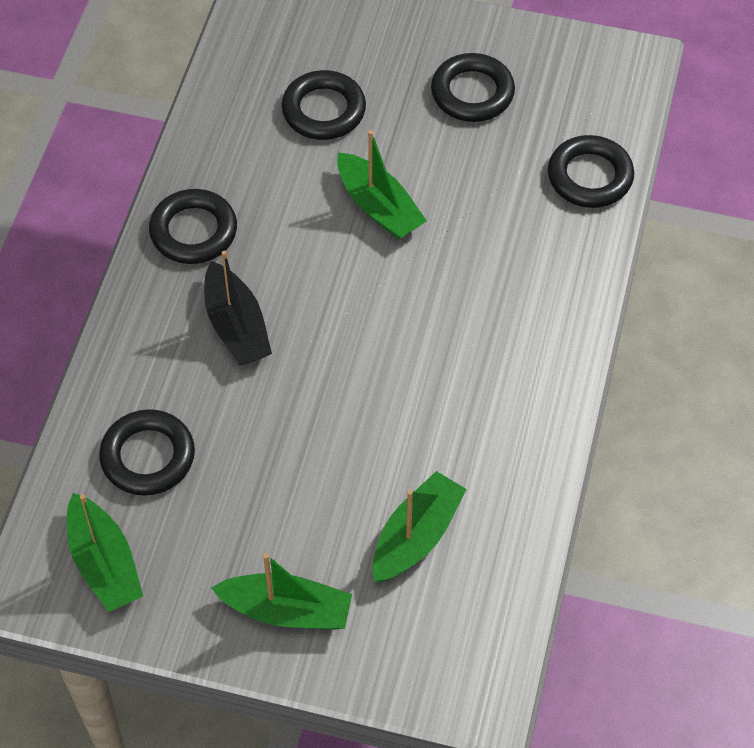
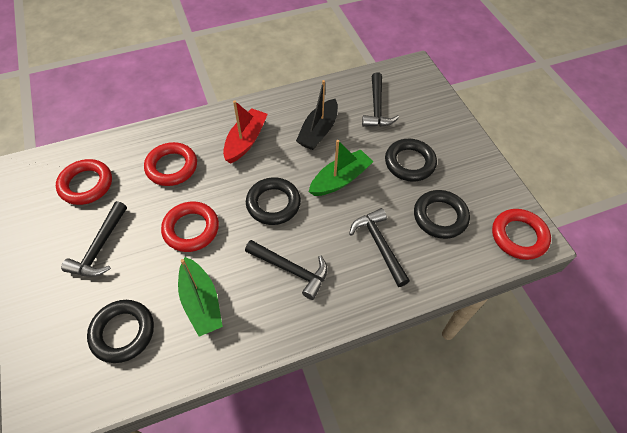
black hammer: 0 -> 4
black ring: 5 -> 4
green boat: 4 -> 2
red boat: 0 -> 1
red ring: 0 -> 4

